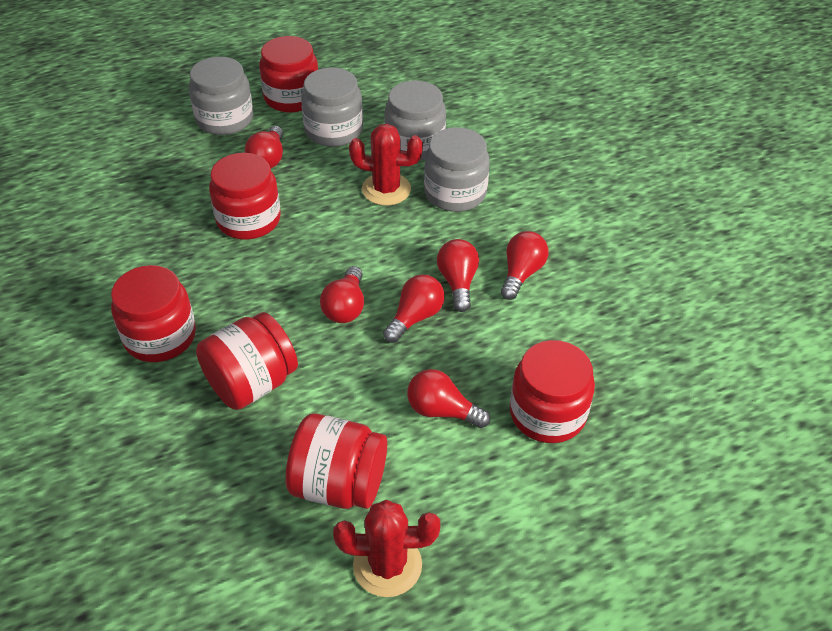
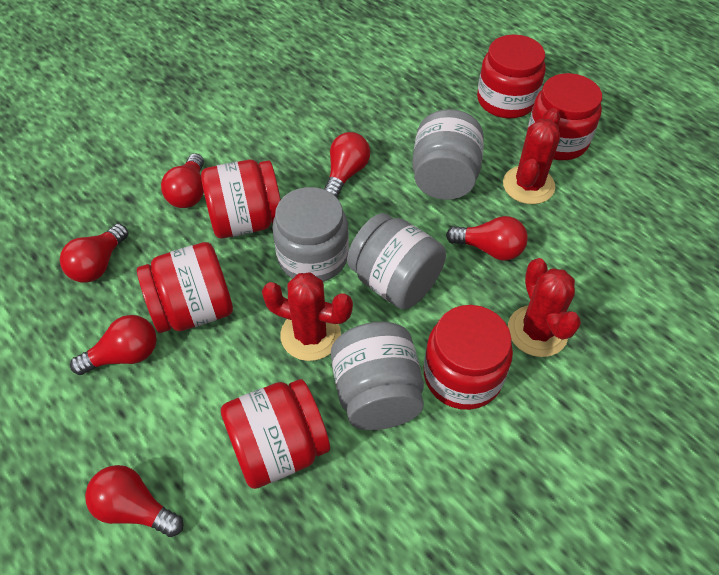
red cactus: 2 -> 3

